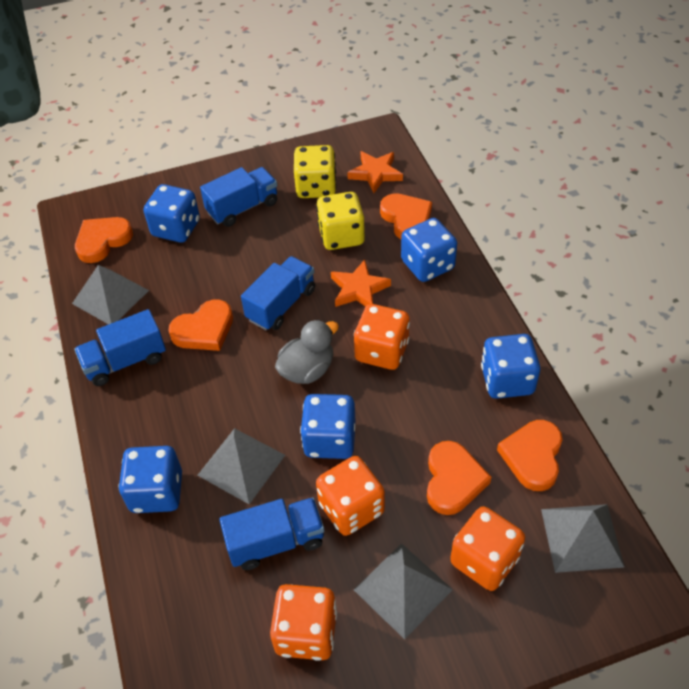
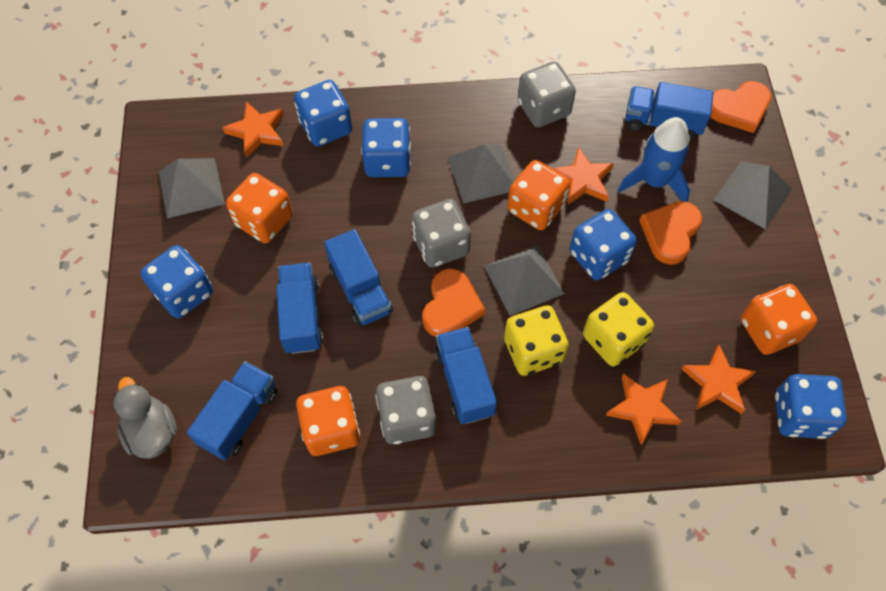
blue rocket: 0 -> 1
blue truck: 4 -> 5
grey dice: 0 -> 3
orange heart: 5 -> 3
orange star: 2 -> 4

